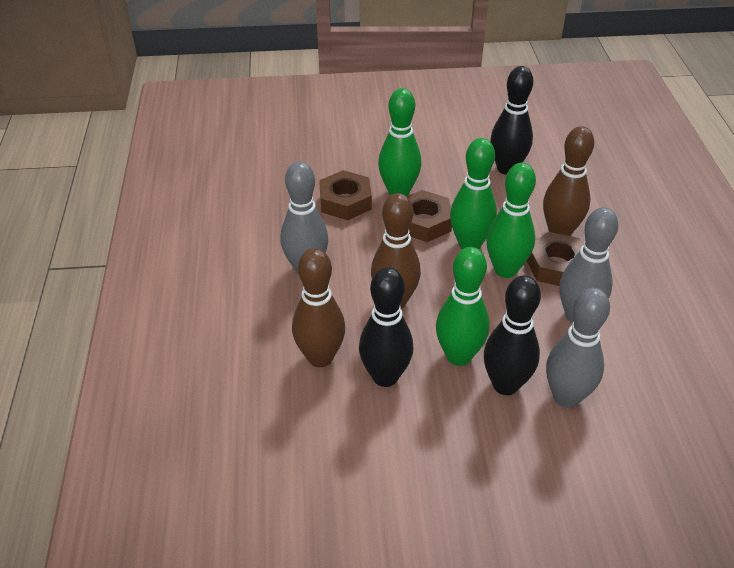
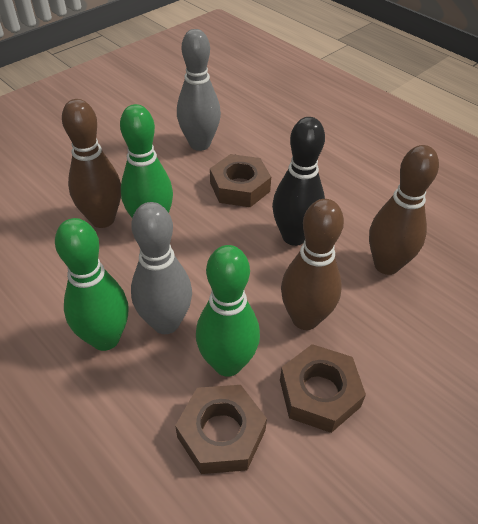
black bowling pin: 3 -> 1
green bowling pin: 4 -> 3
grey bowling pin: 3 -> 2

